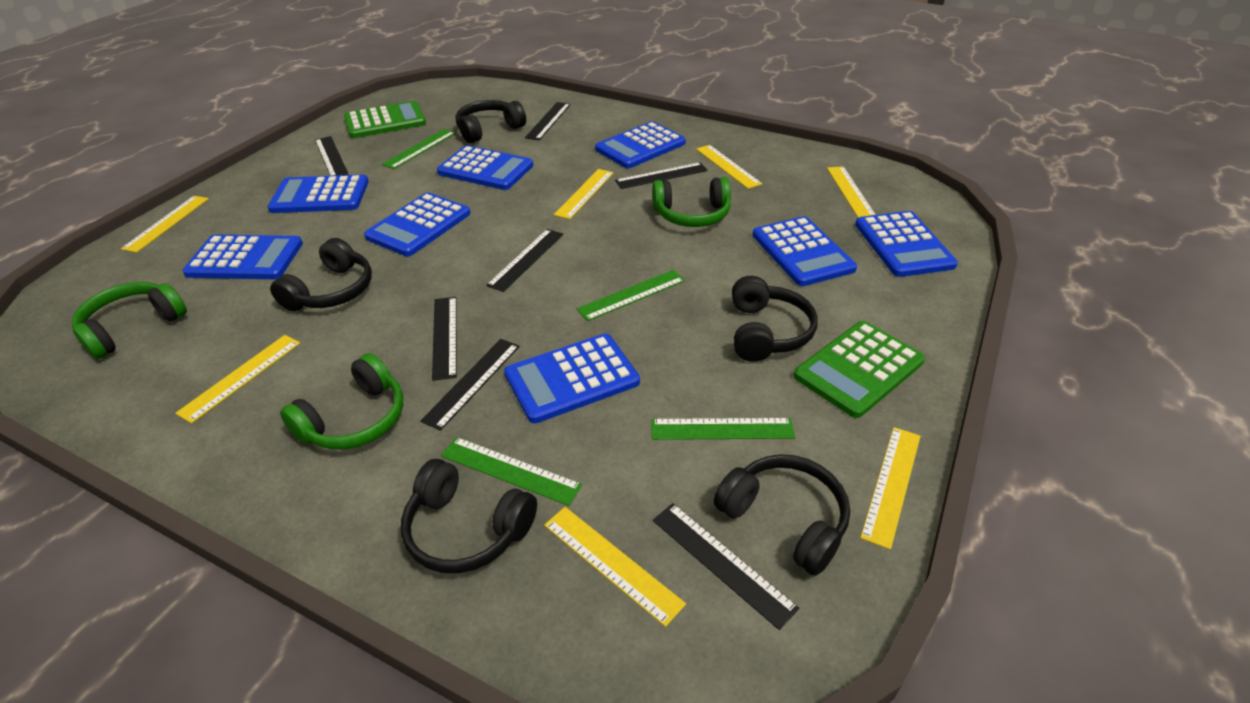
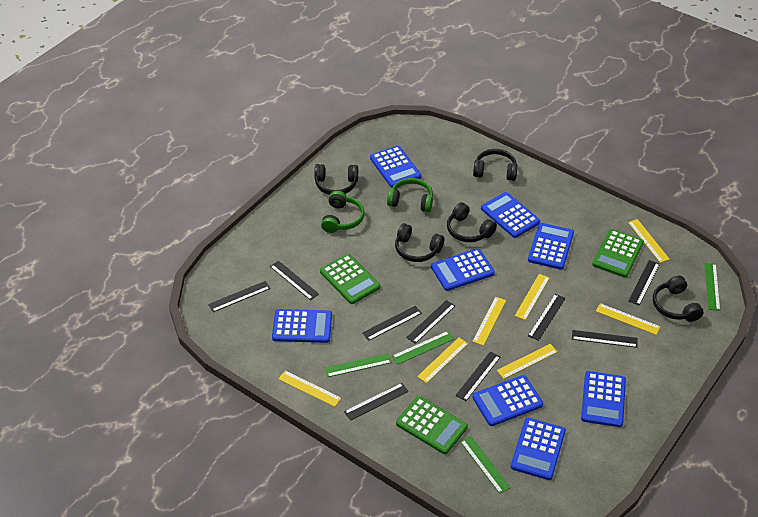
black ruler: 7 -> 9
green calculator: 2 -> 3
green headphones: 3 -> 2

